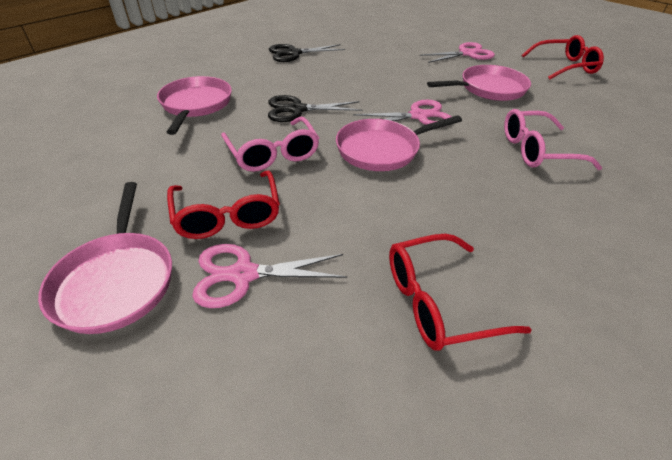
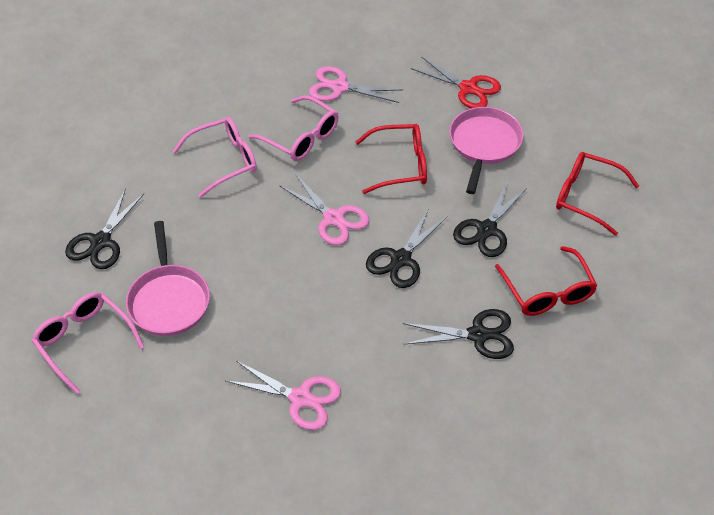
black scissors: 2 -> 4
pink glasses: 2 -> 3
pink pan: 4 -> 2
red scissors: 0 -> 1

